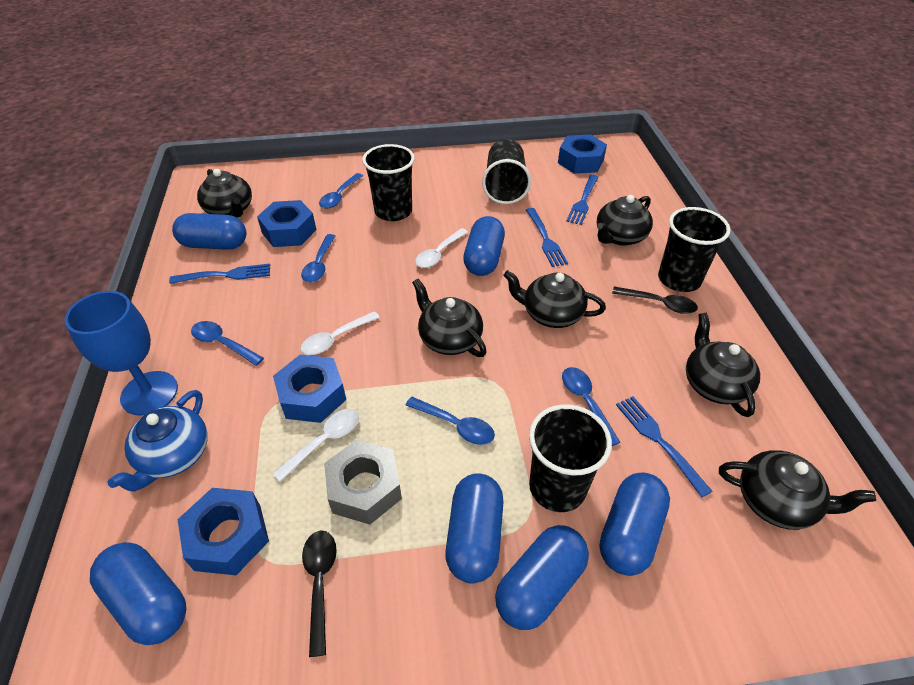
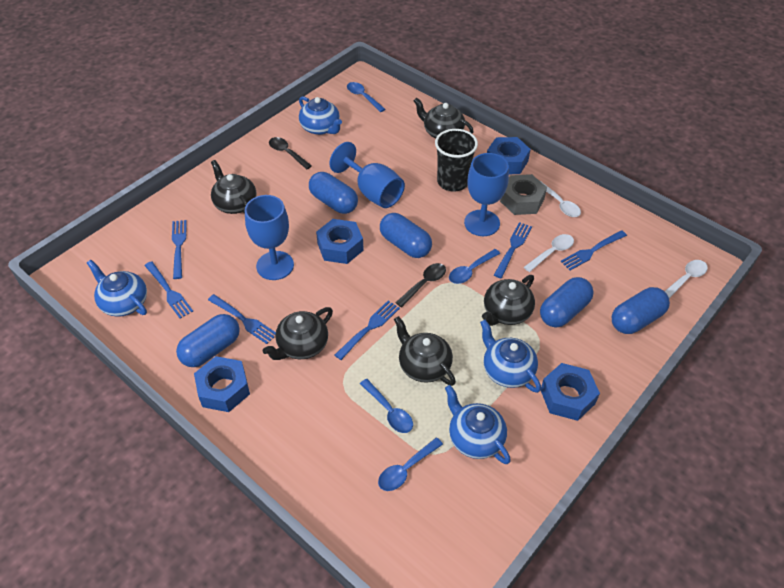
black cup: 4 -> 1
black teapot: 6 -> 5
blue capsule: 6 -> 5
blue fork: 4 -> 6
blue goblet: 1 -> 3
blue spoon: 5 -> 4
blue teapot: 1 -> 4

